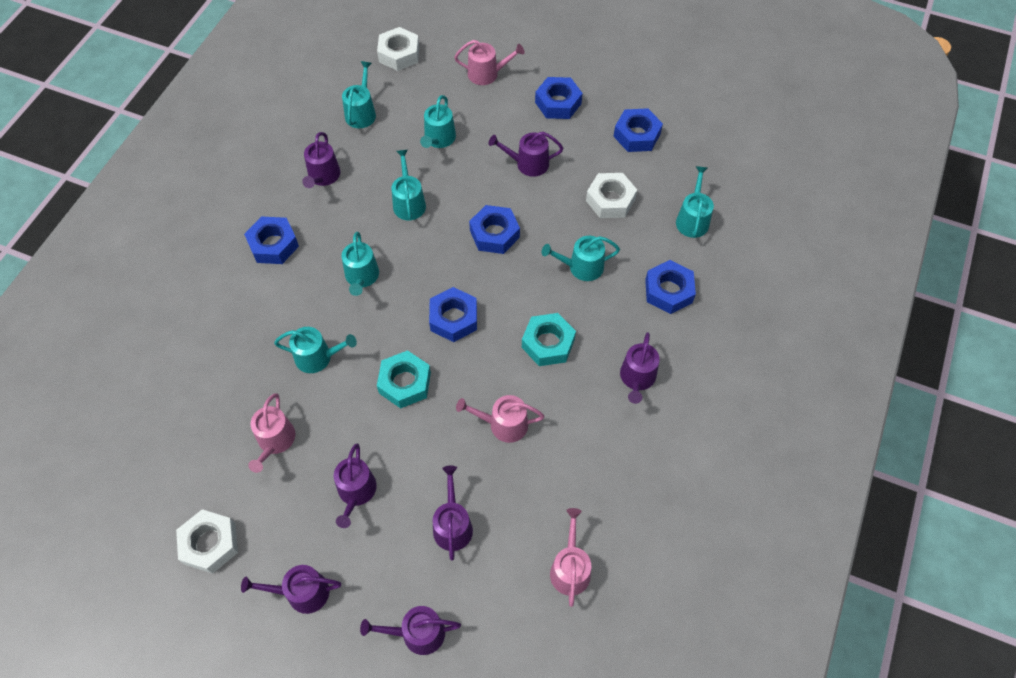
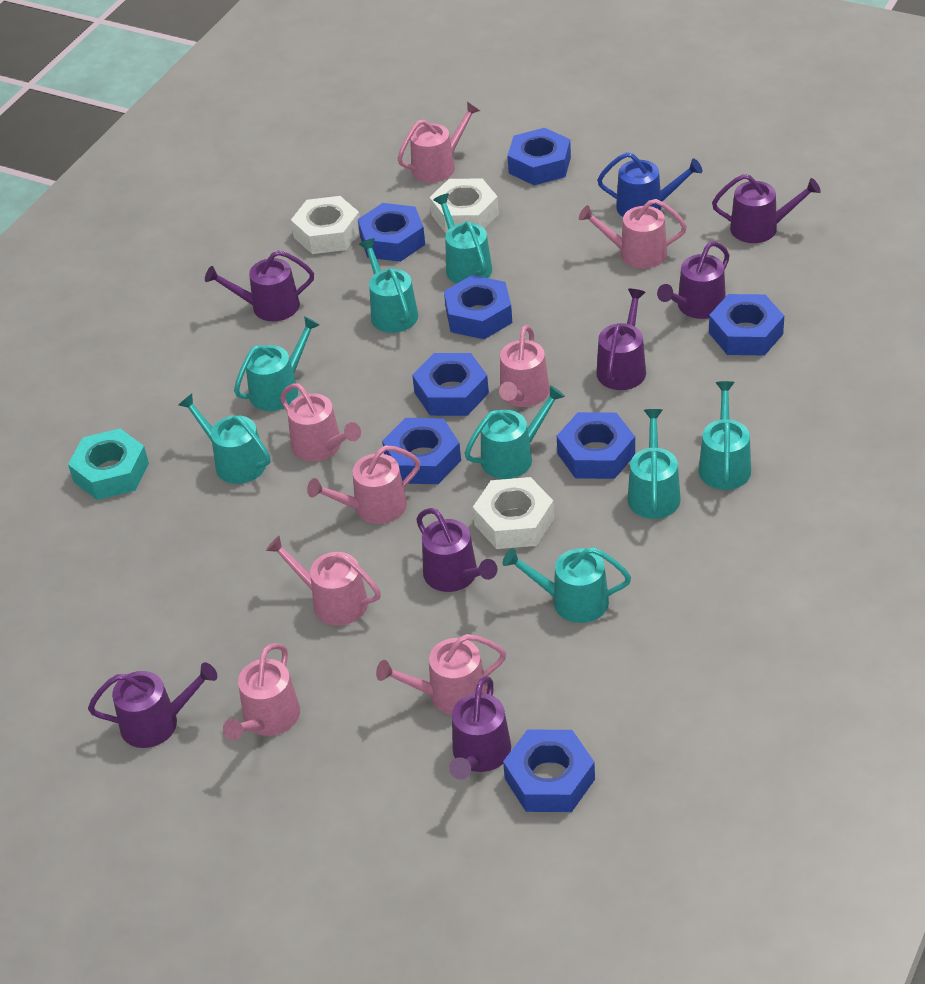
blue nut: 6 -> 8
blue watering can: 0 -> 1
pink watering can: 4 -> 8
turquoise nut: 2 -> 1
turquoise watering can: 7 -> 8

